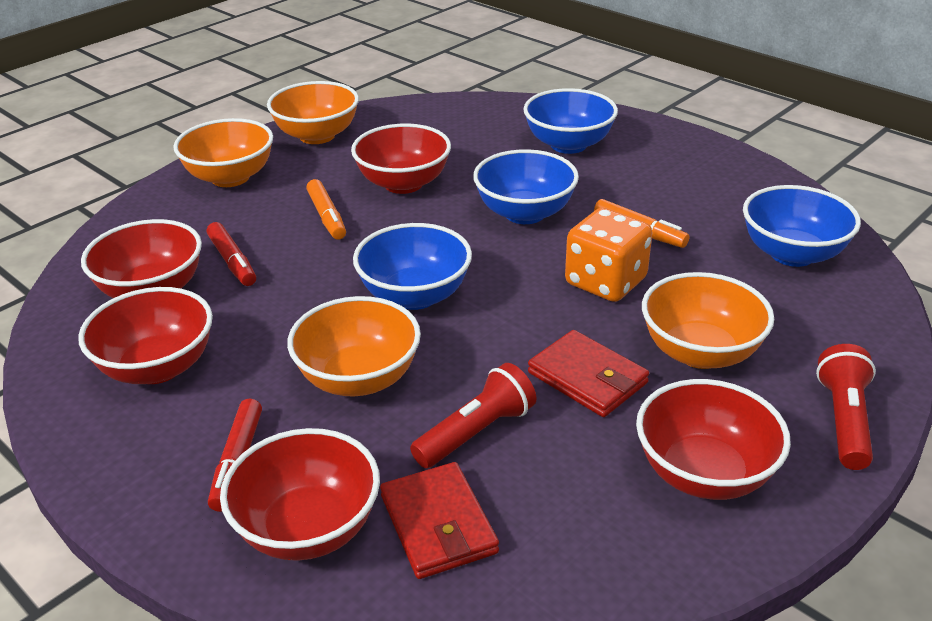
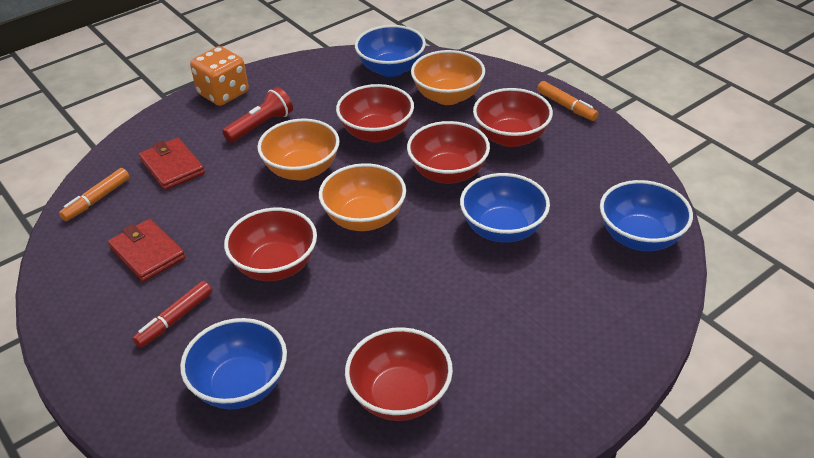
orange bowl: 4 -> 3
red flashlight: 2 -> 1
red marker: 2 -> 1

